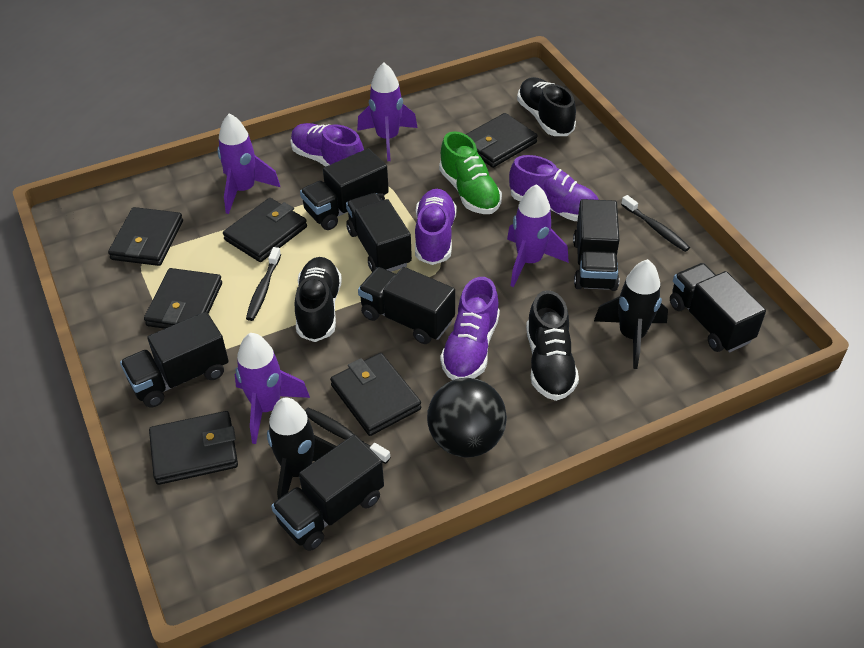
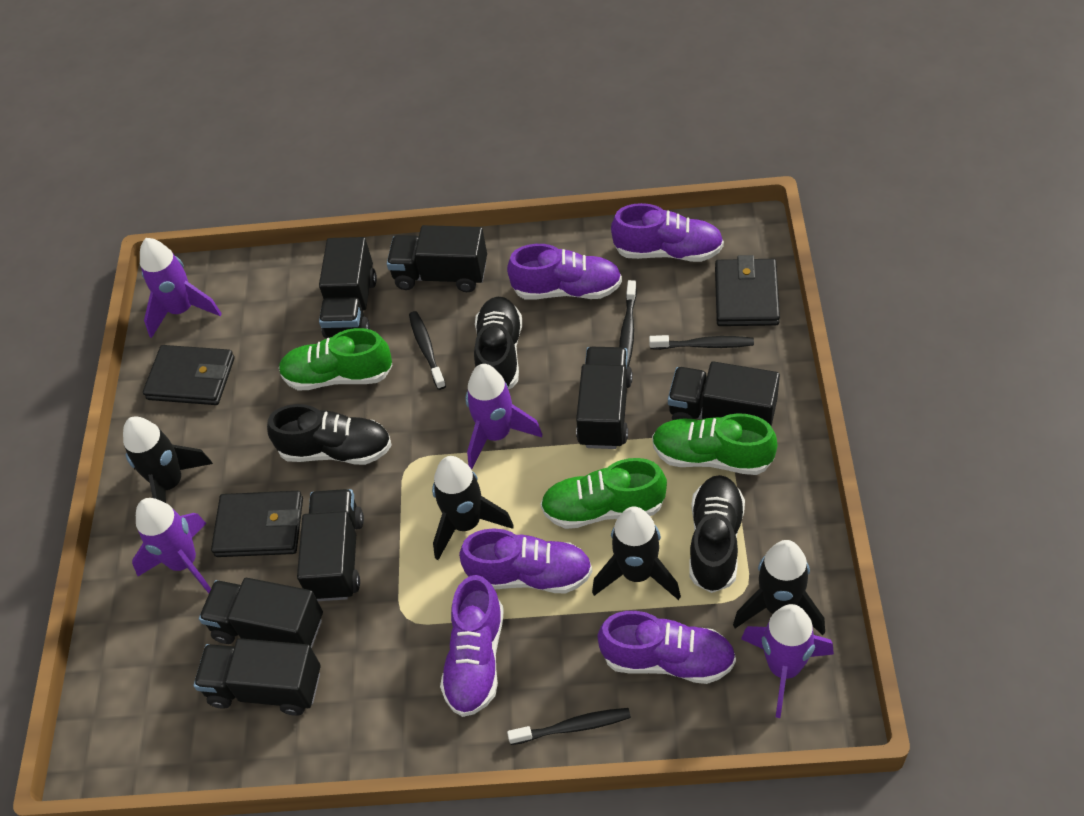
black ball: 1 -> 0
black rocket: 2 -> 4
black toothbrush: 3 -> 4
black wallet: 6 -> 3
green shoe: 1 -> 3
purple shoe: 4 -> 5

